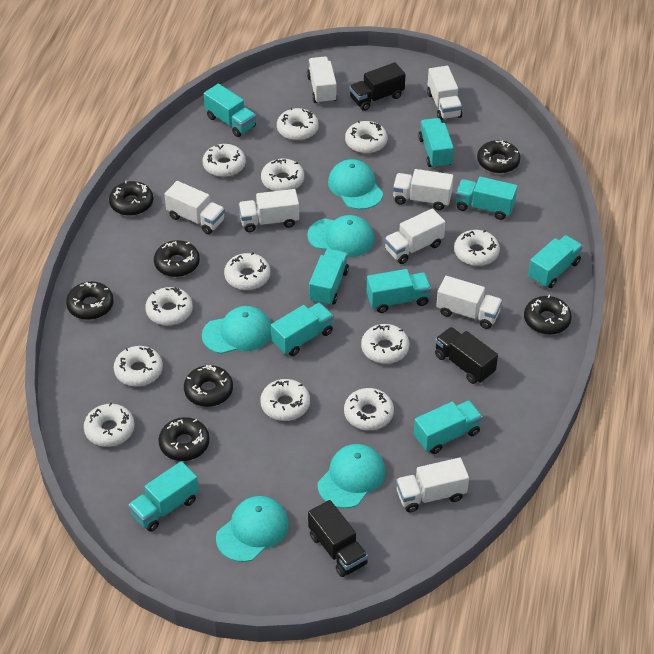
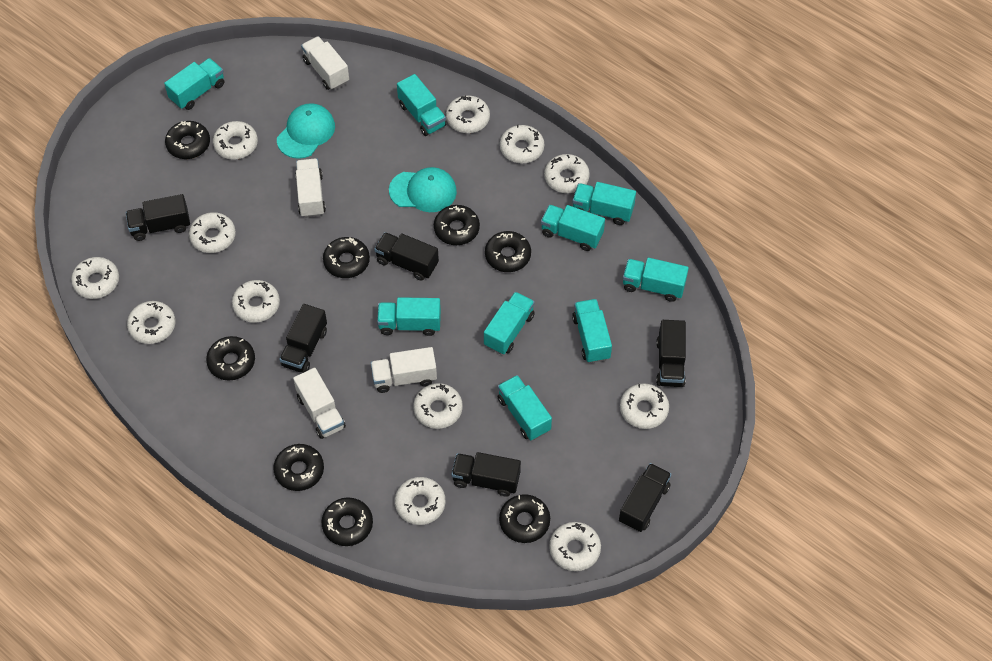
black donut: 7 -> 8
black truck: 3 -> 6
turquoise cap: 5 -> 2
white truck: 8 -> 4

